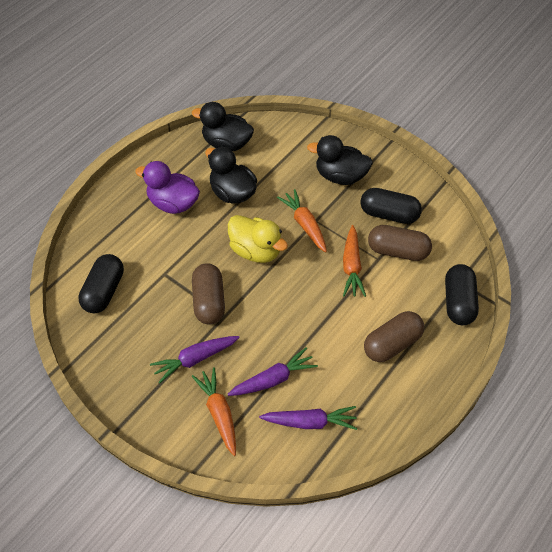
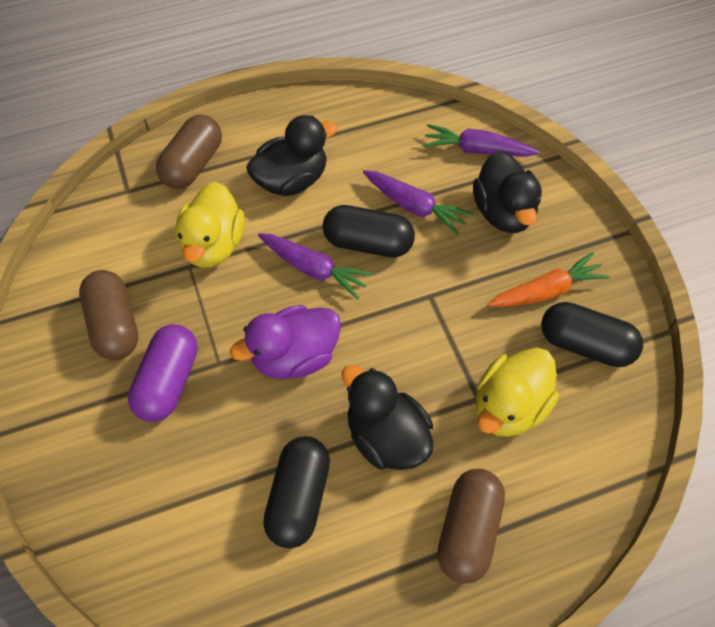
orange carrot: 3 -> 1
purple capsule: 0 -> 1
yellow duck: 1 -> 2

